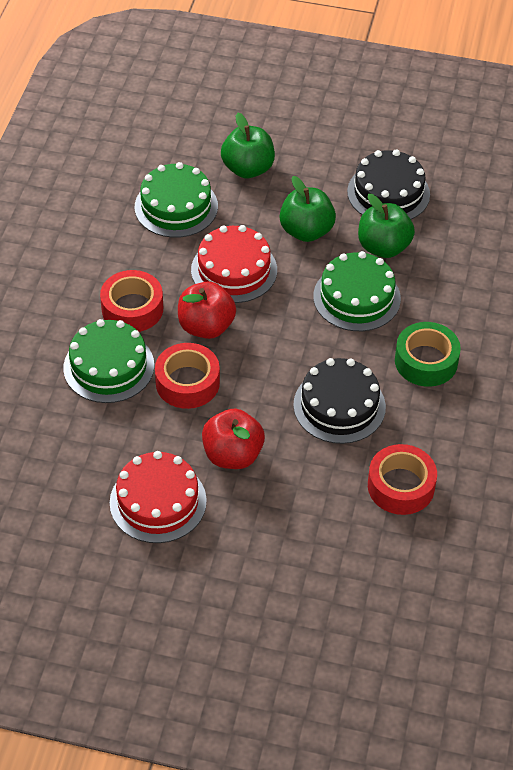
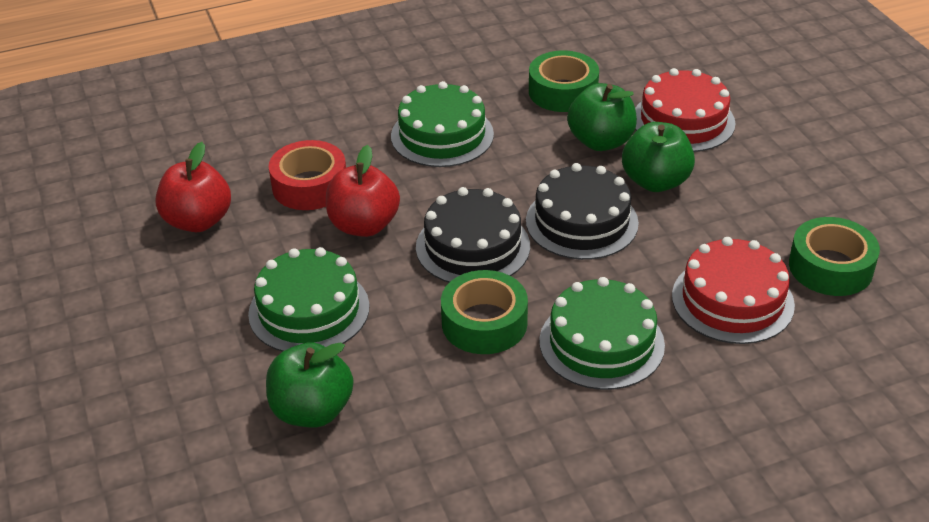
green tape: 1 -> 3
red tape: 3 -> 1

